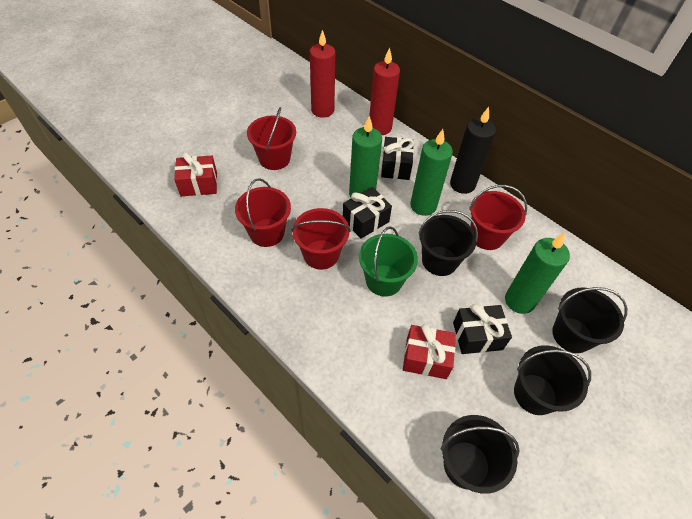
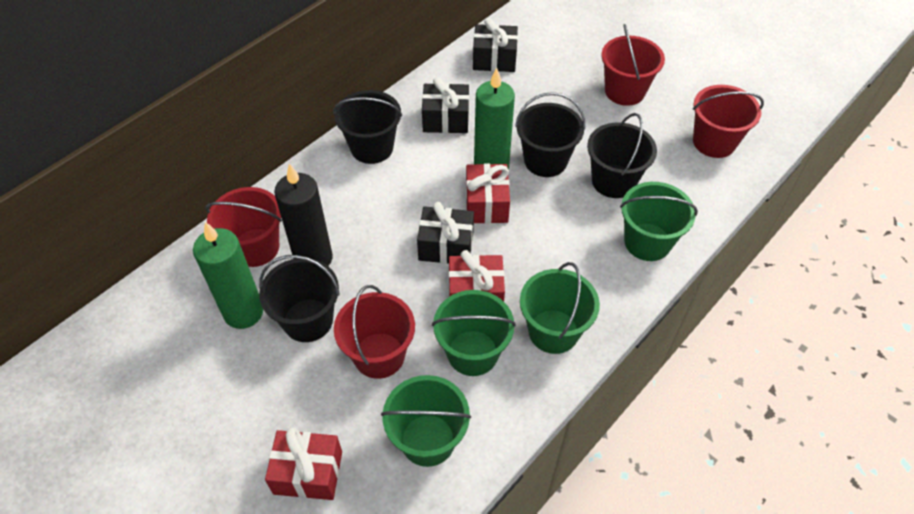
green bucket: 1 -> 4
green candle: 3 -> 2
red candle: 2 -> 0
red gift: 2 -> 3

